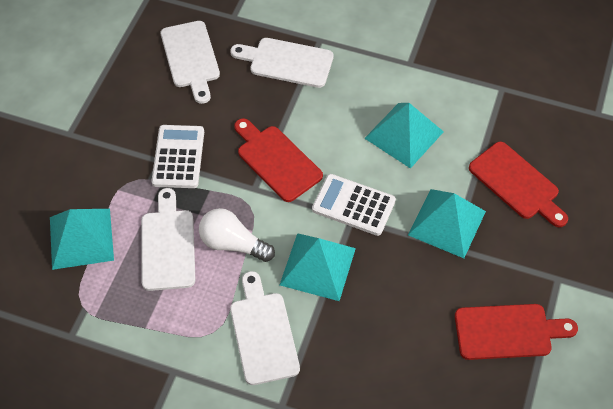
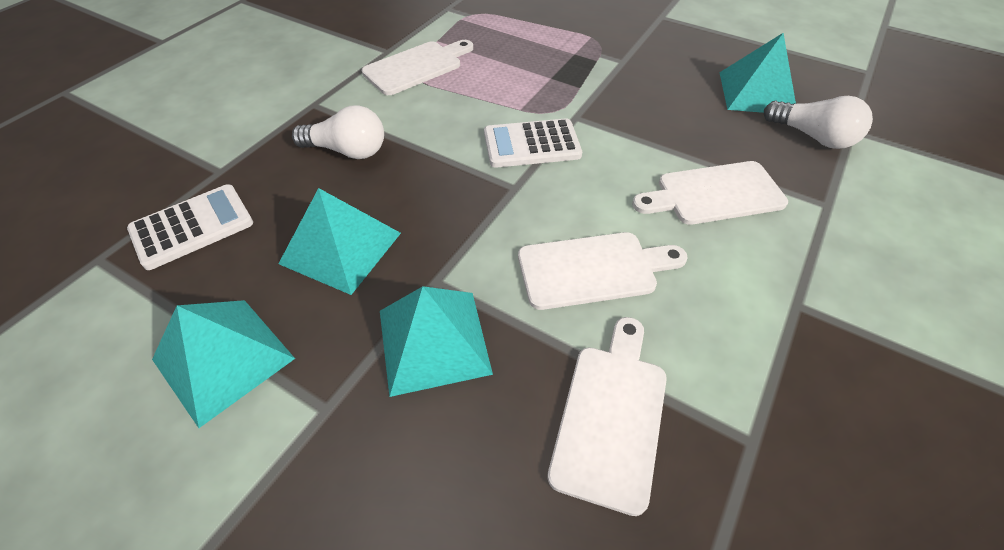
red cutting board: 3 -> 0
white light bulb: 1 -> 2

